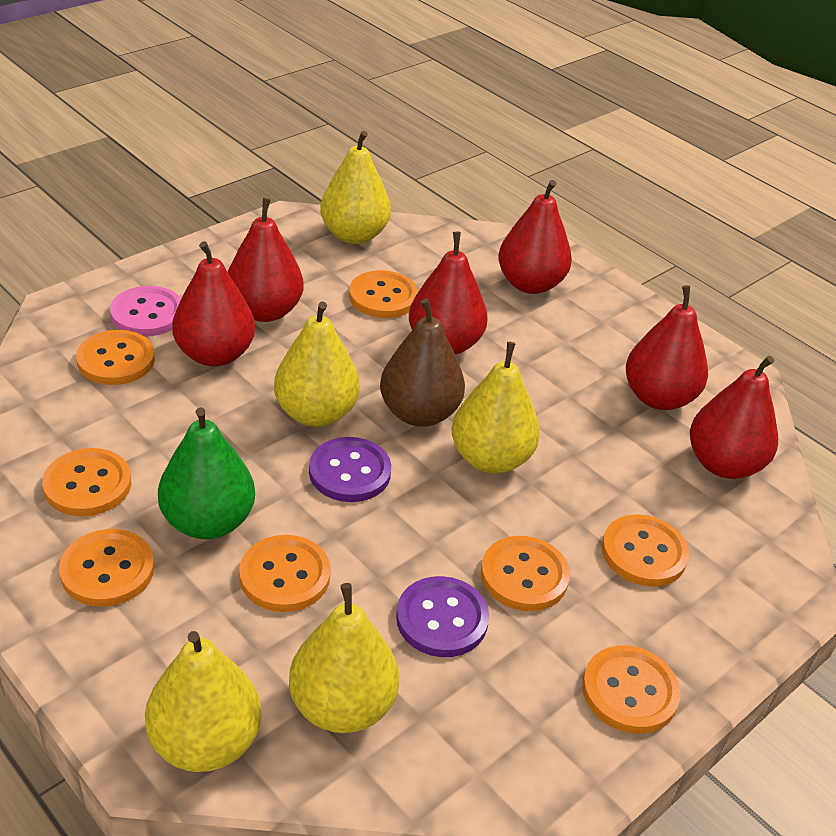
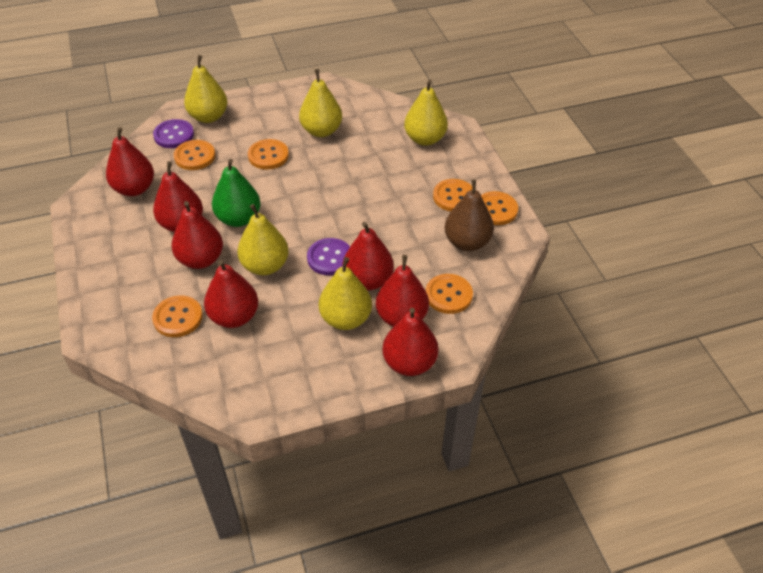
orange button: 8 -> 6
pink button: 1 -> 0
red pear: 6 -> 7

